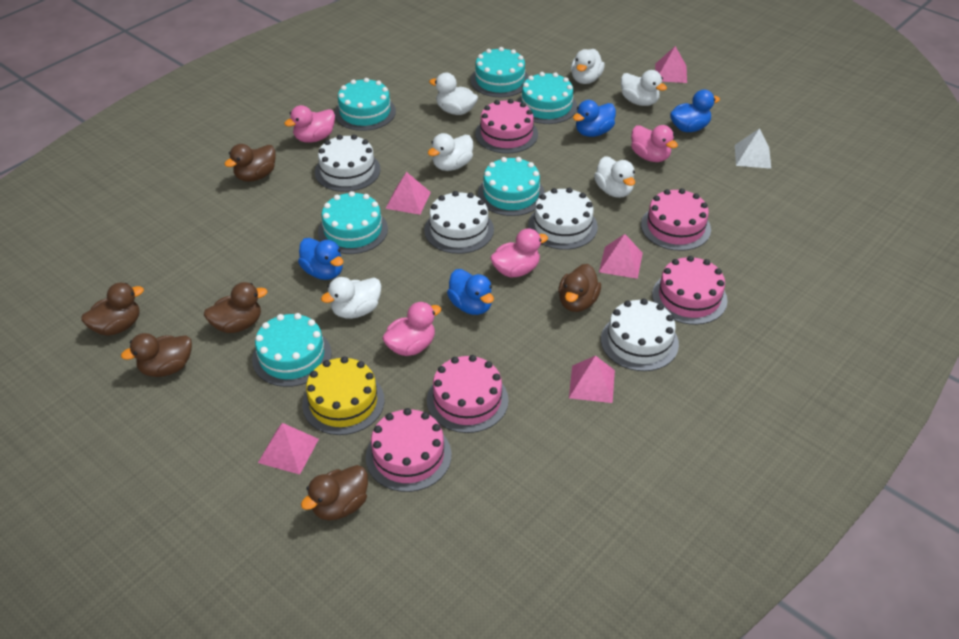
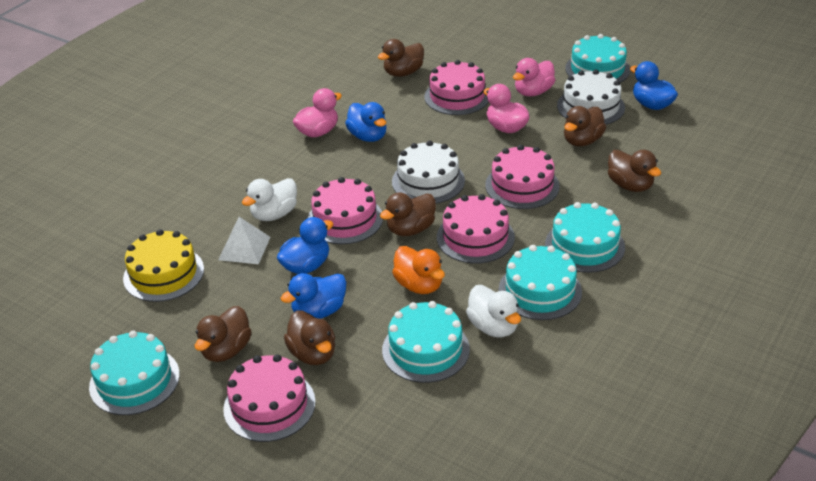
orange duck: 0 -> 1
pink duck: 4 -> 3
pink pyramid: 5 -> 0
turquoise cake: 6 -> 5
white cake: 4 -> 2
white duck: 6 -> 2

